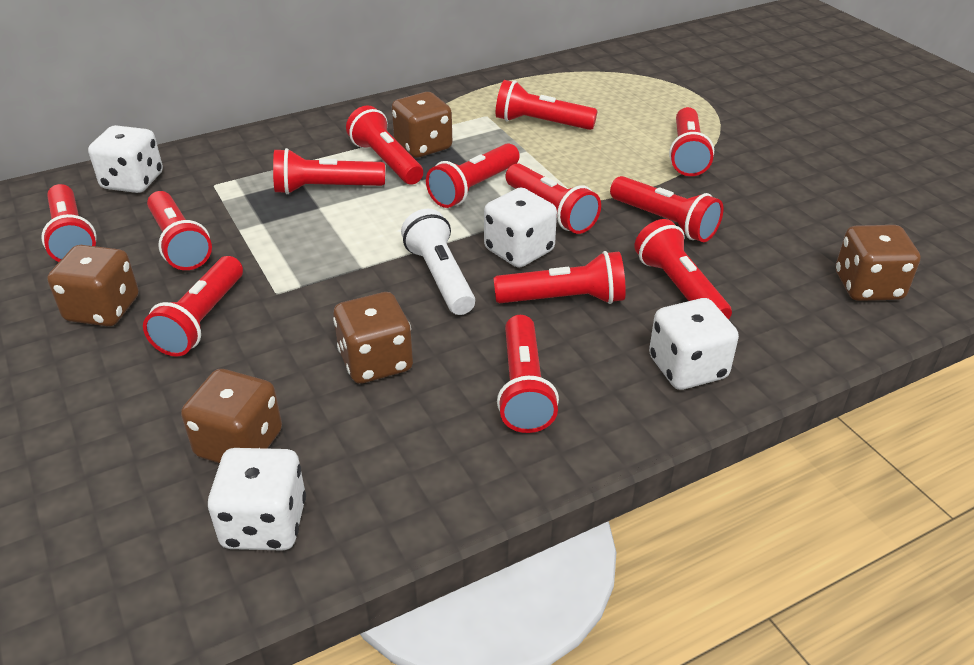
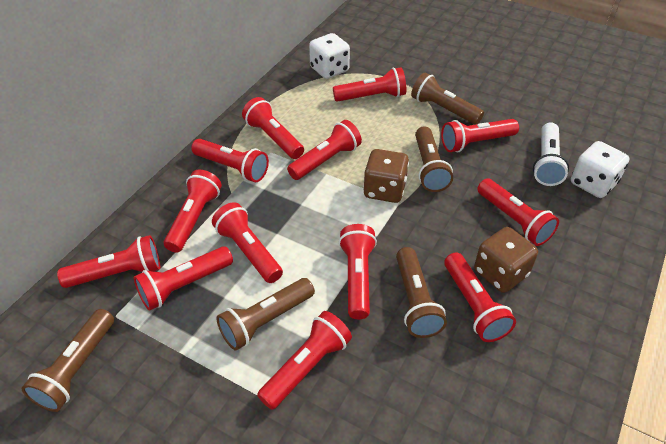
brown dice: 5 -> 2
brown flashlight: 0 -> 5
white dice: 4 -> 2

